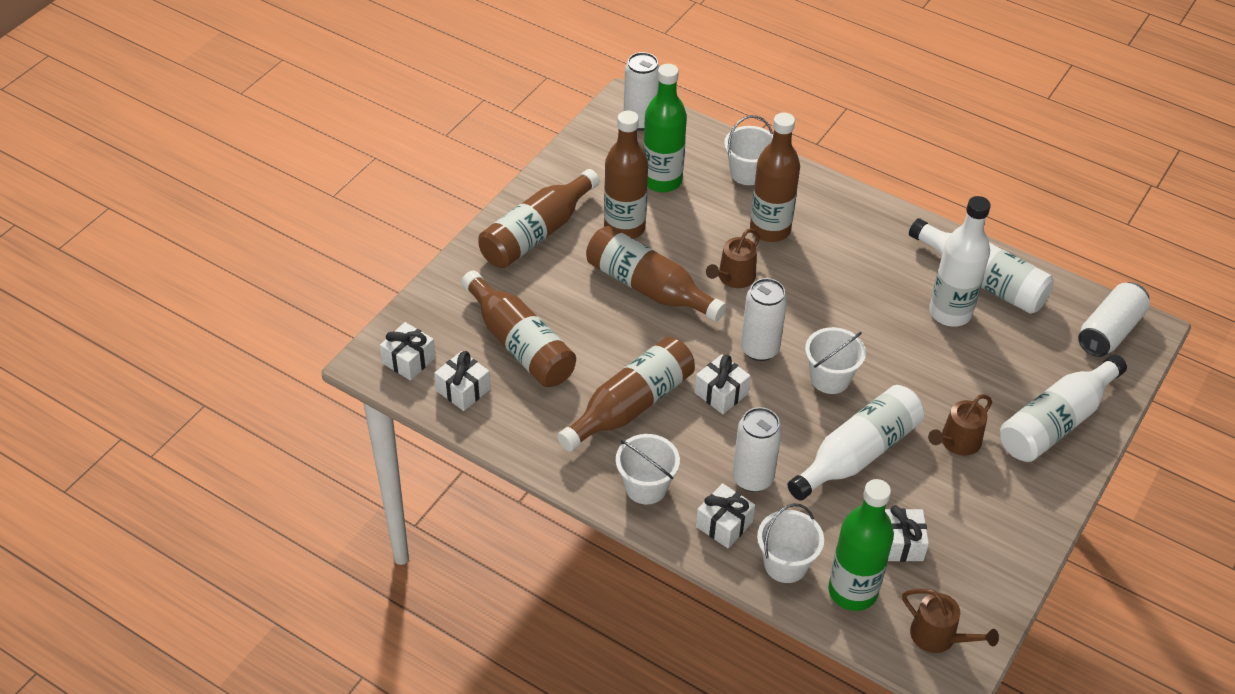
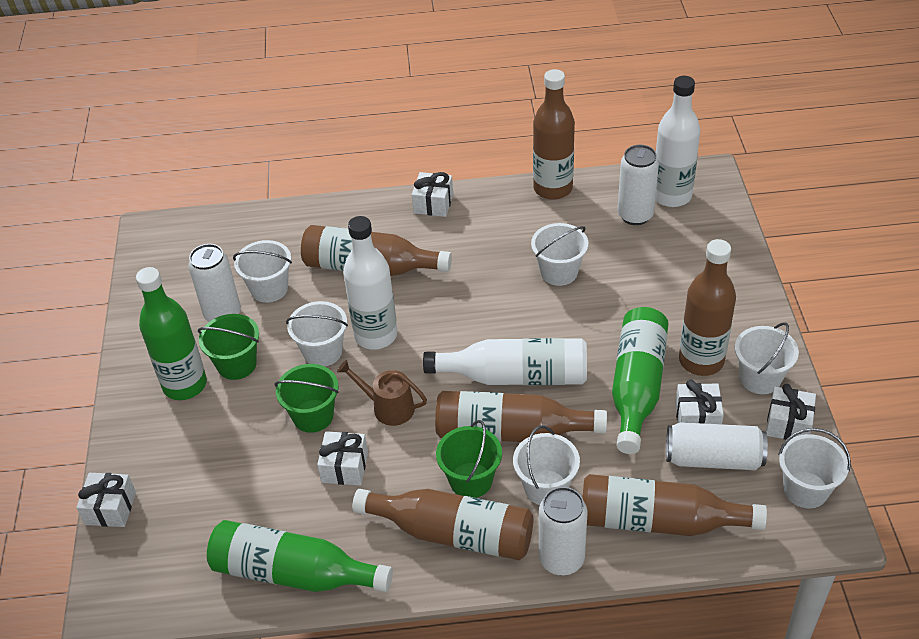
brown watering can: 3 -> 1
green bottle: 2 -> 3
green bucket: 0 -> 3
white bottle: 4 -> 3
white bucket: 4 -> 6

